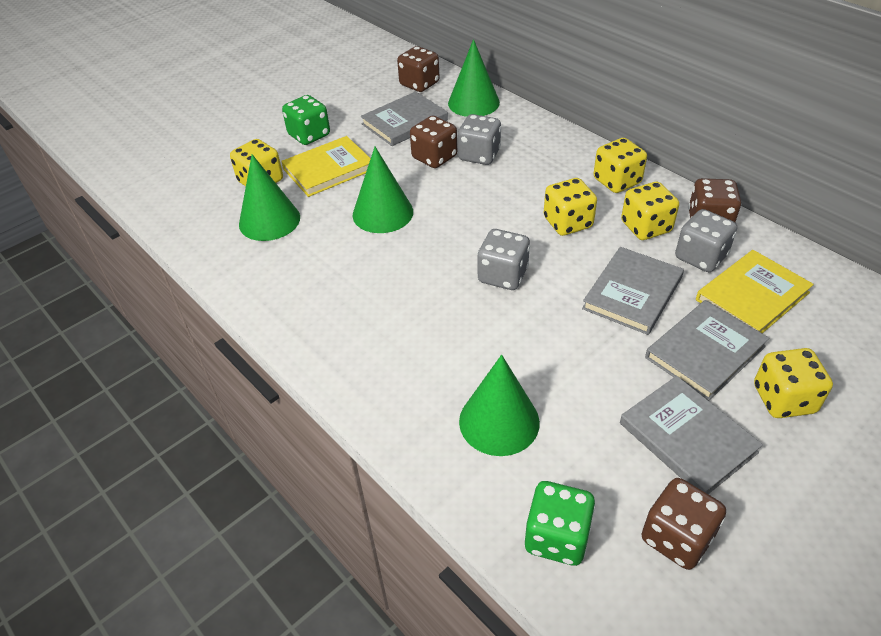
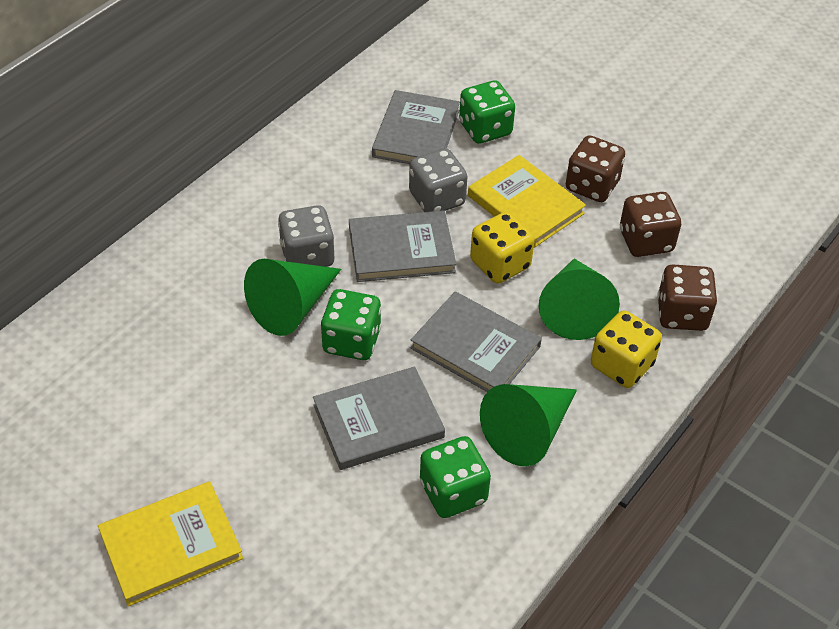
brown dice: 4 -> 3
green cone: 4 -> 3
green dice: 2 -> 3
grey dice: 3 -> 2
yellow dice: 5 -> 2

